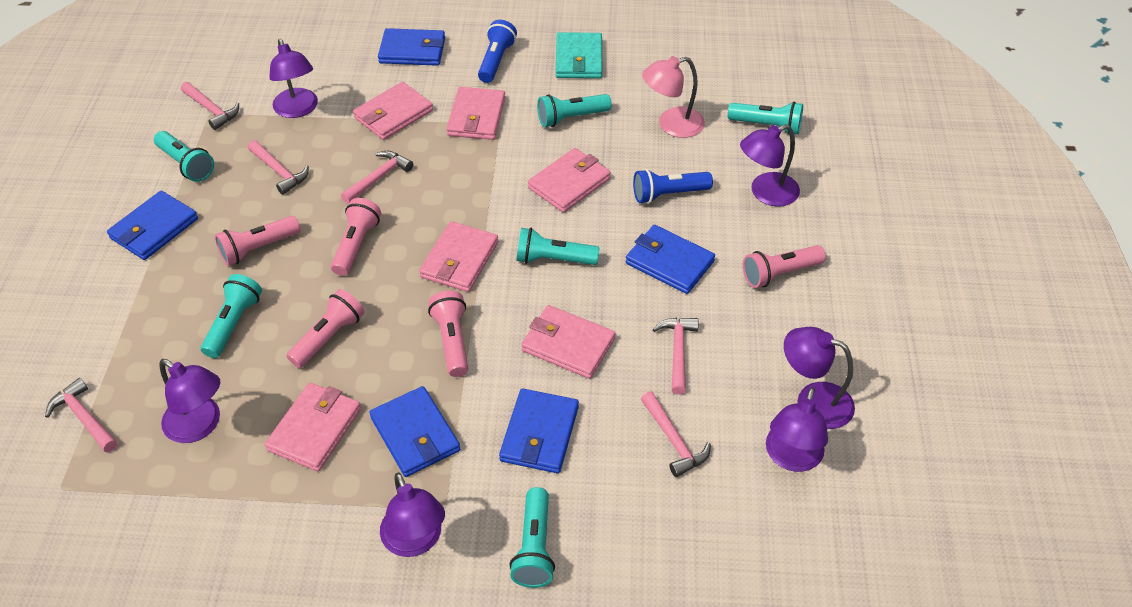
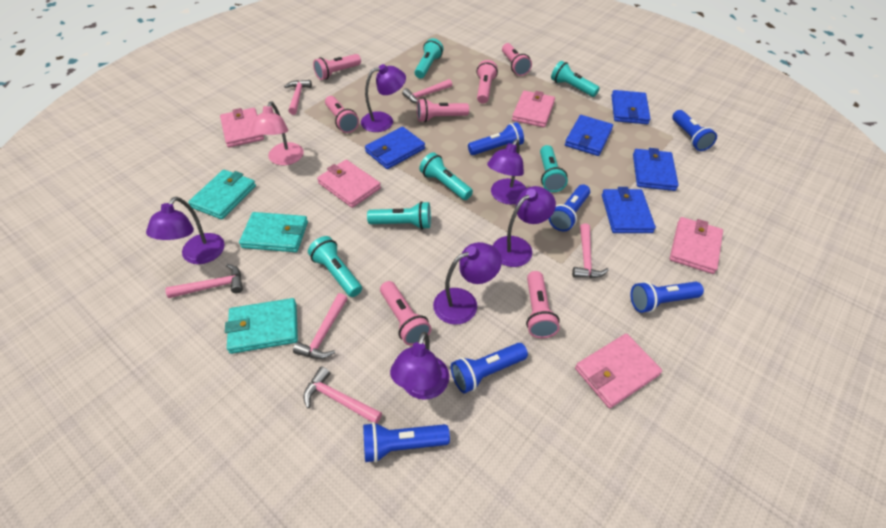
blue flashlight: 2 -> 6
pink flashlight: 5 -> 7
pink wallet: 6 -> 5
turquoise wallet: 1 -> 3

